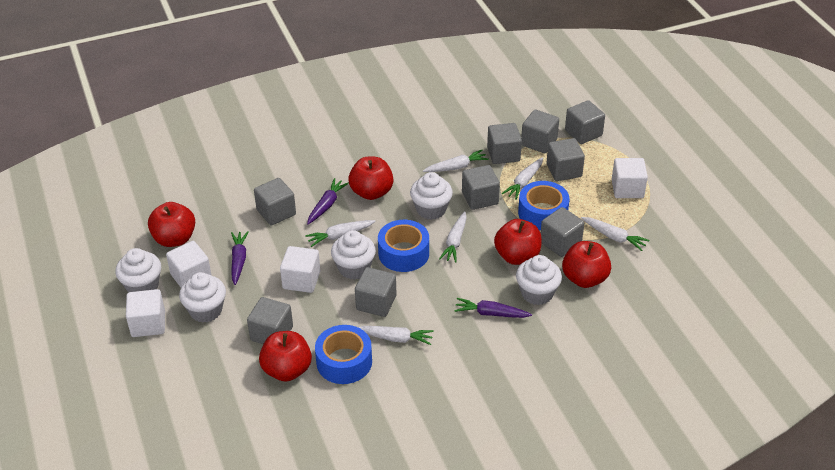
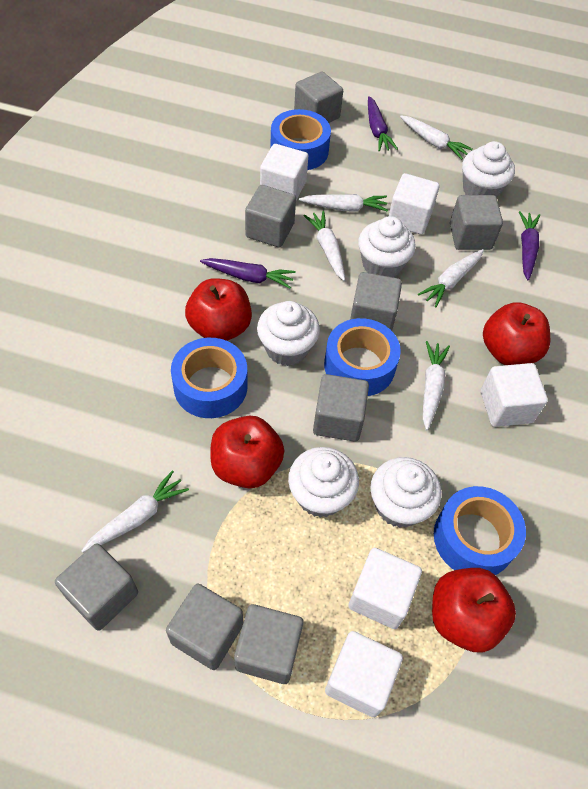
blue tape: 3 -> 4
grey cube: 9 -> 8
red apple: 5 -> 4
white cube: 4 -> 5

